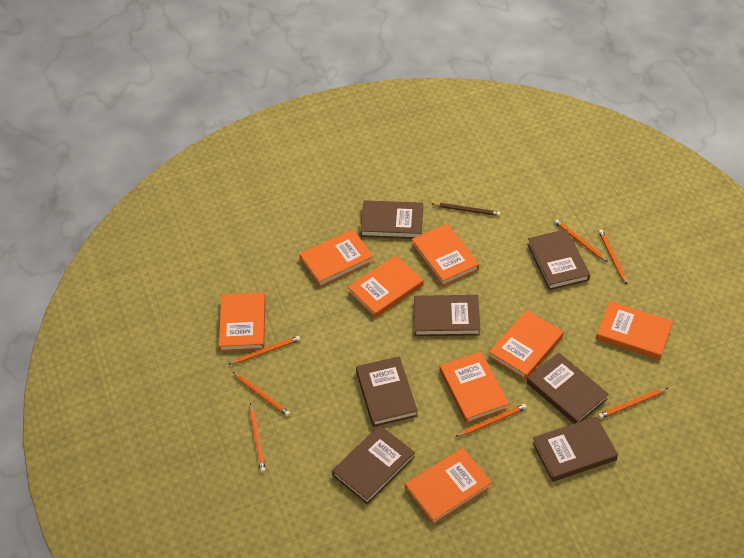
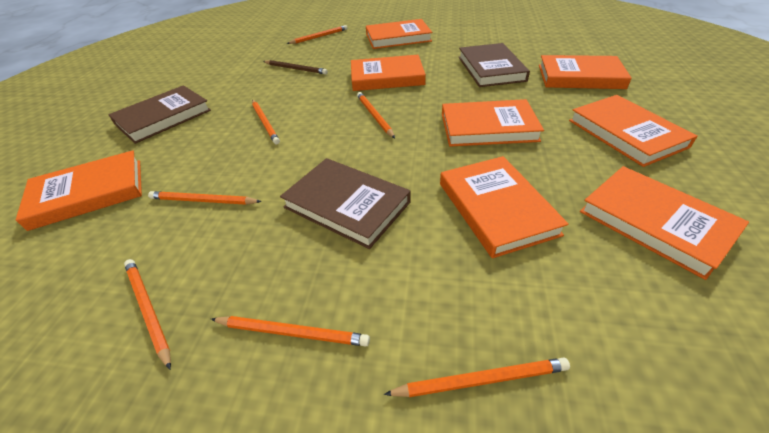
brown book: 7 -> 3

